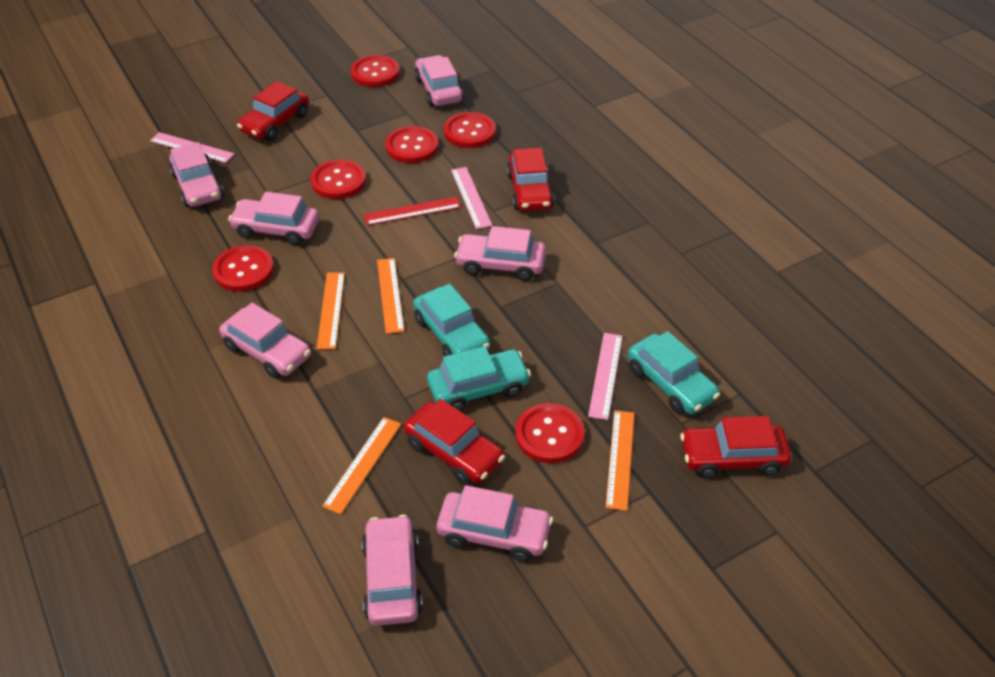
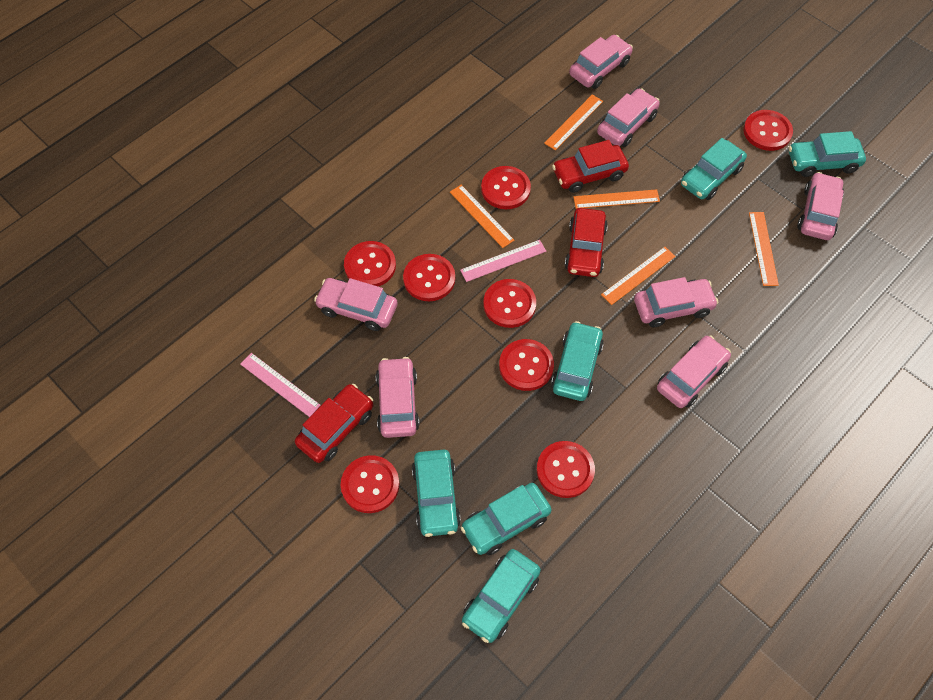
orange ruler: 4 -> 5
pink ruler: 3 -> 2
red button: 6 -> 8
red car: 4 -> 3
red ruler: 1 -> 0
turquoise car: 3 -> 6

